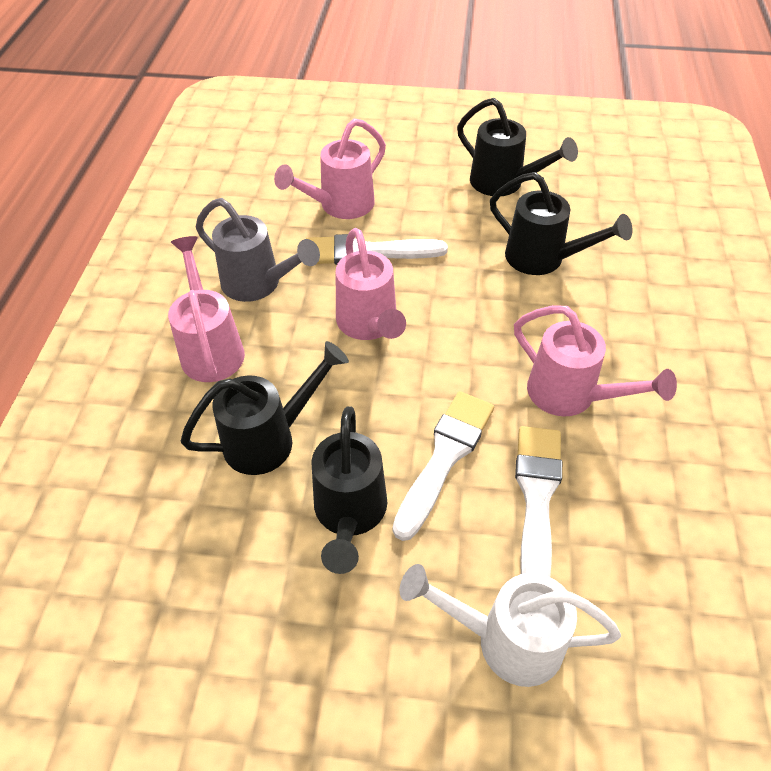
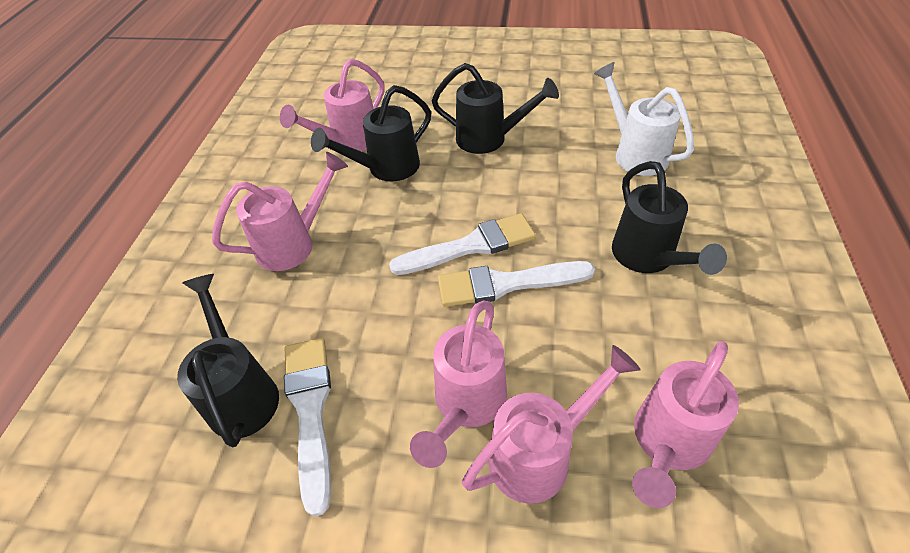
grey watering can: 1 -> 0
pink watering can: 4 -> 5

